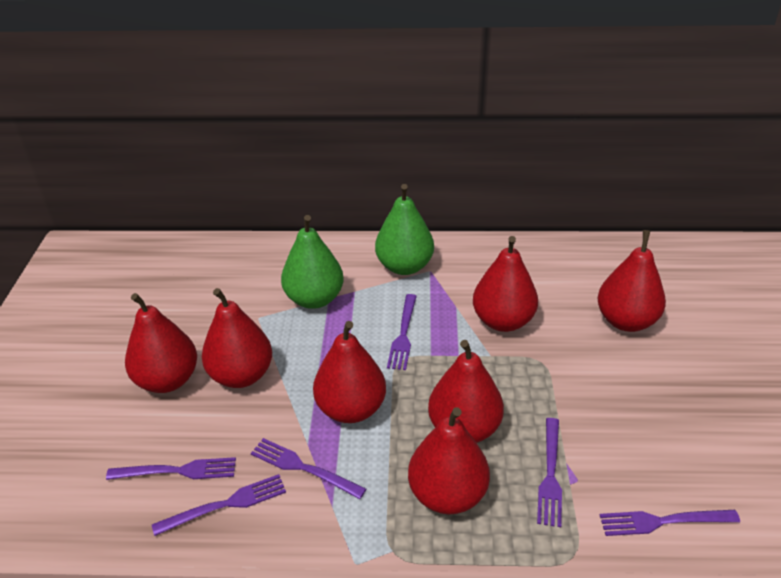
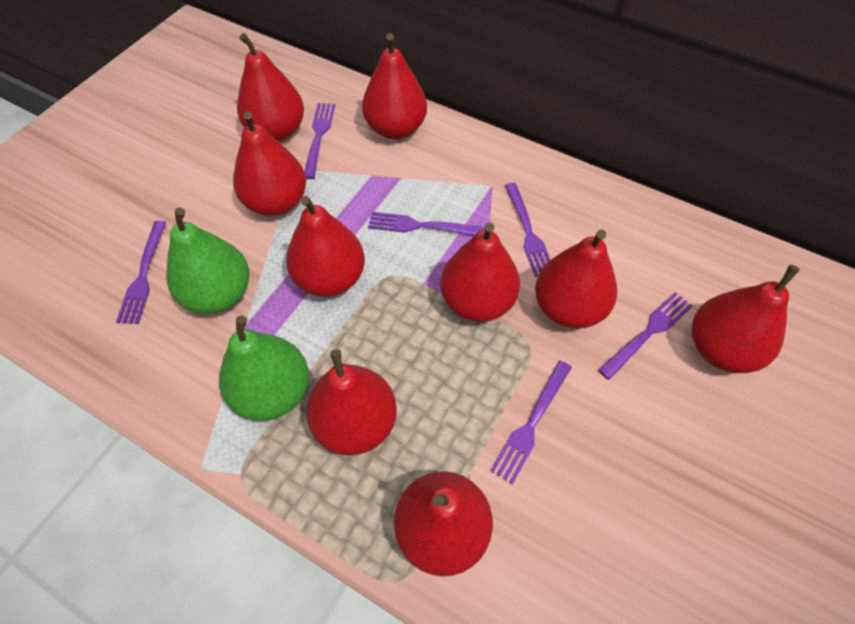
red pear: 7 -> 9

